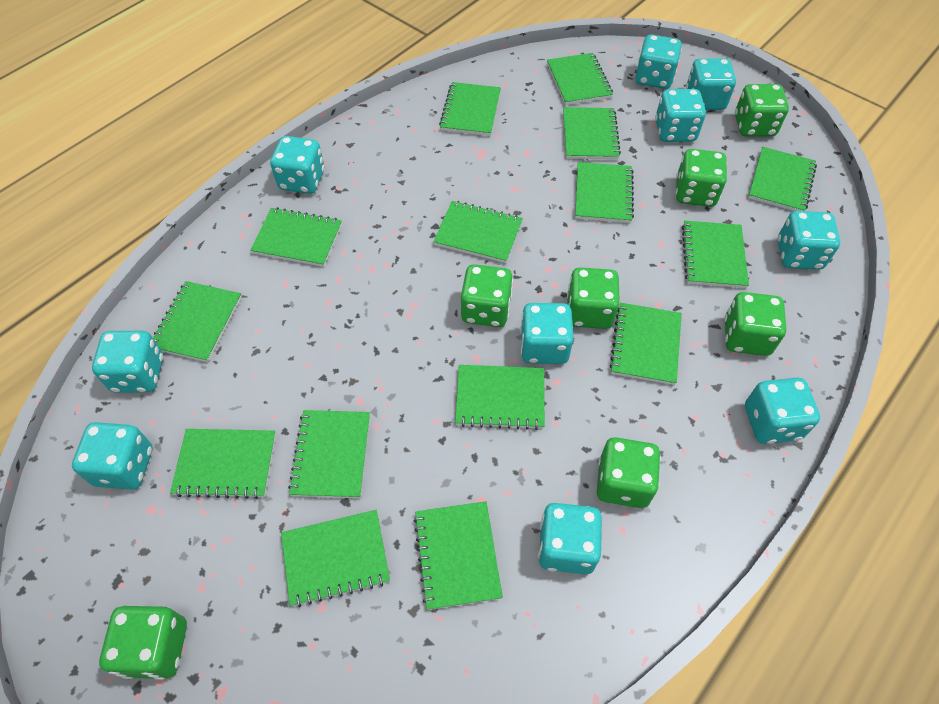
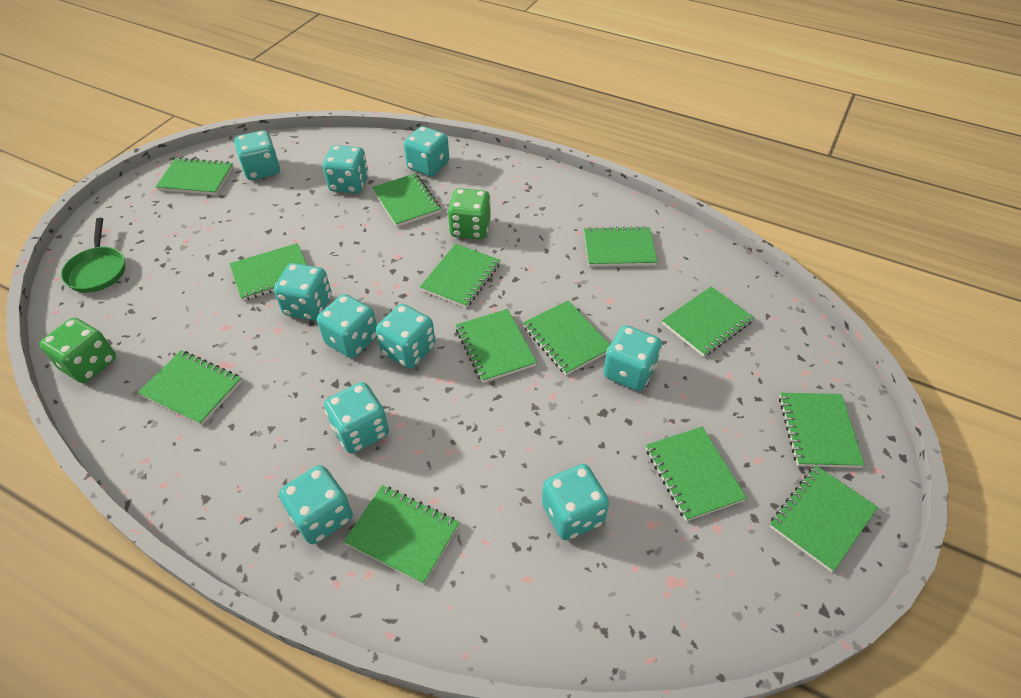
green dice: 7 -> 2
green notebook: 15 -> 13
green pan: 0 -> 1

